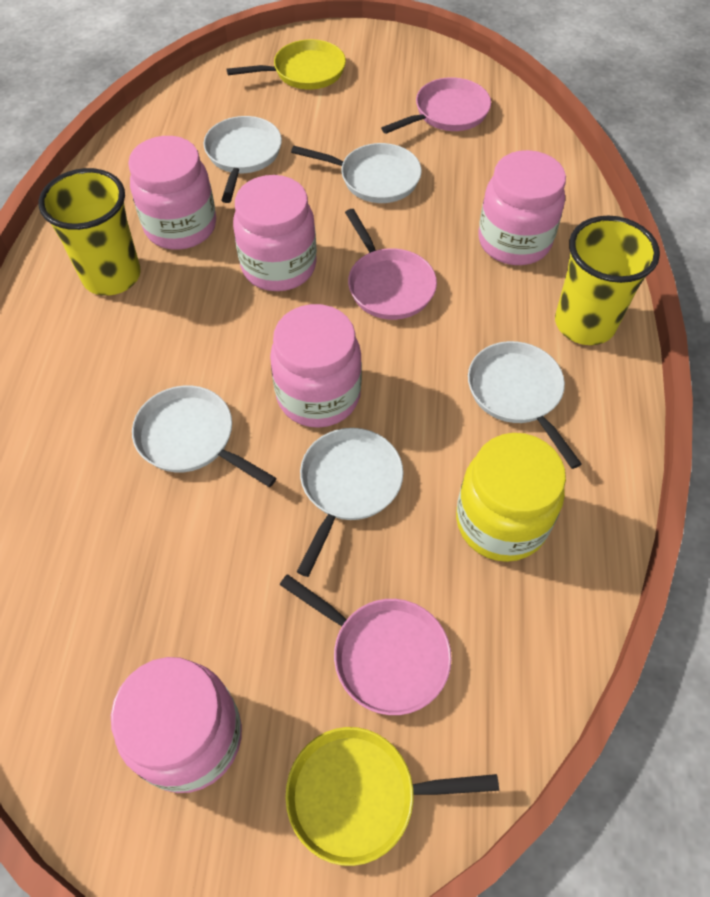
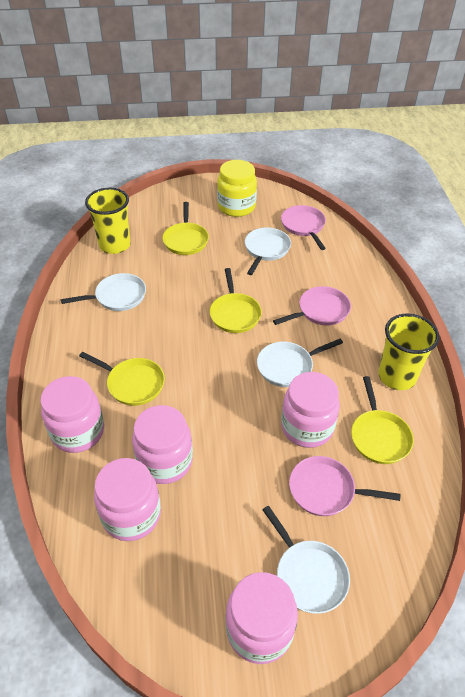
white pan: 5 -> 4
yellow pan: 2 -> 4

